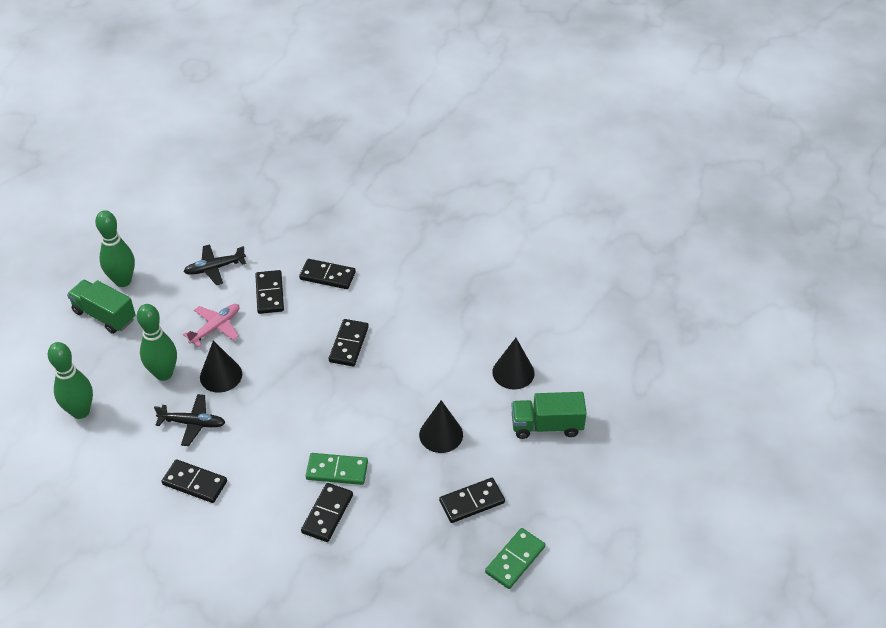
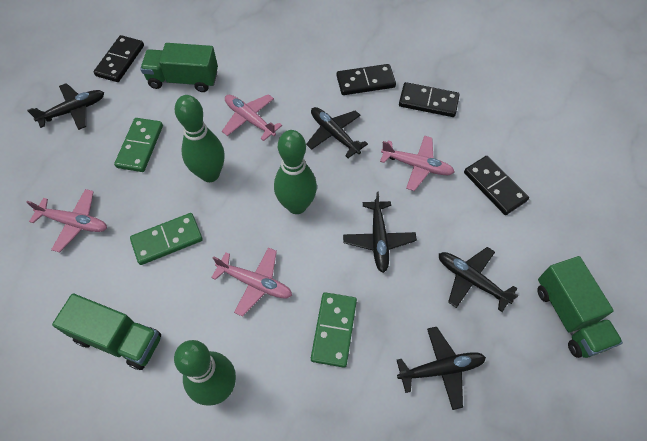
black cone: 3 -> 0
black domino: 6 -> 4
black plane: 2 -> 5
green domino: 2 -> 3
green truck: 2 -> 3
pink plane: 1 -> 4

